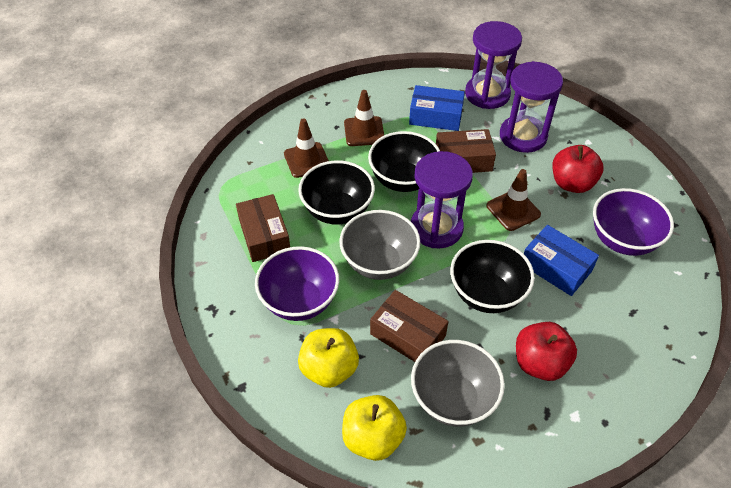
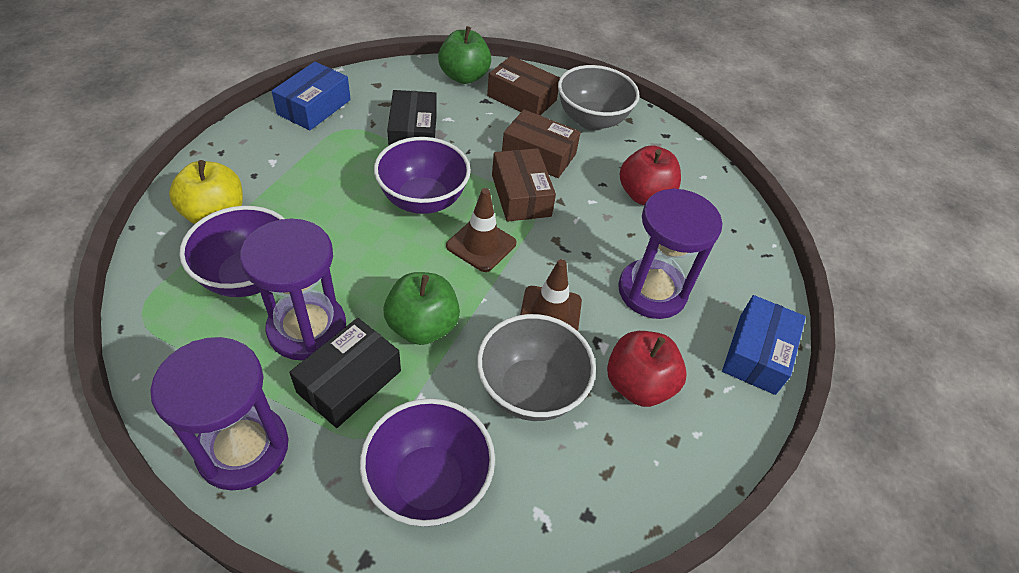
black bowl: 3 -> 0
black box: 0 -> 2
brown traffic cone: 3 -> 2
green apple: 0 -> 2
purple bowl: 2 -> 3
yellow apple: 2 -> 1

